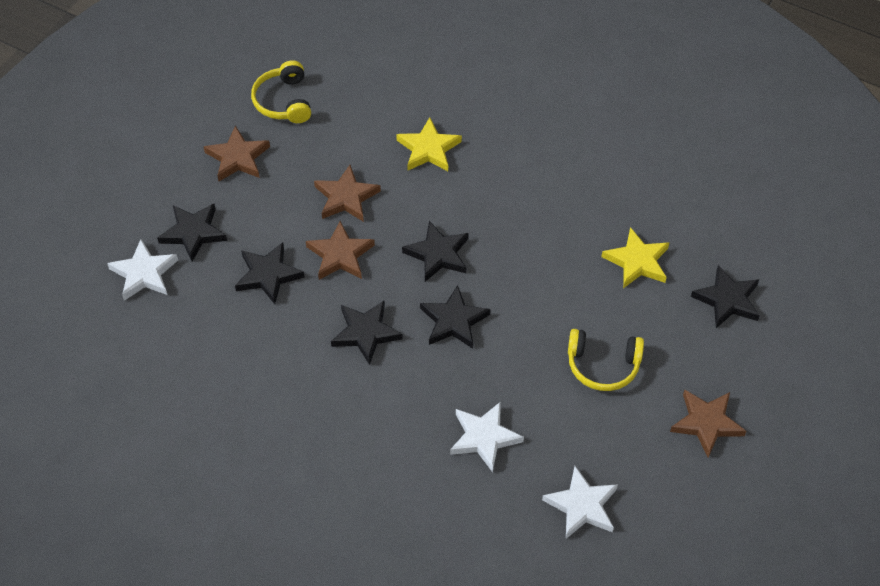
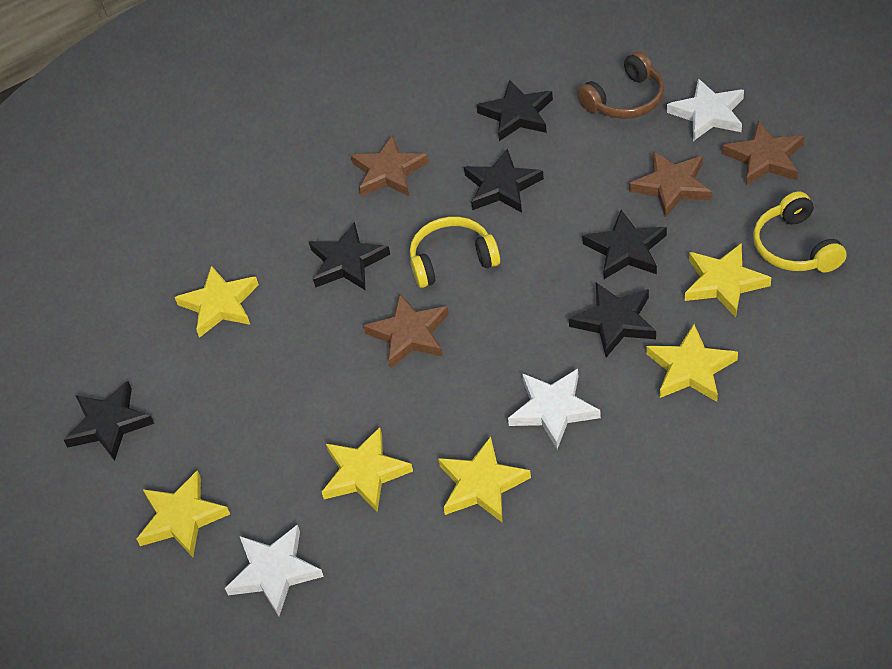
brown headphones: 0 -> 1
yellow star: 2 -> 6

